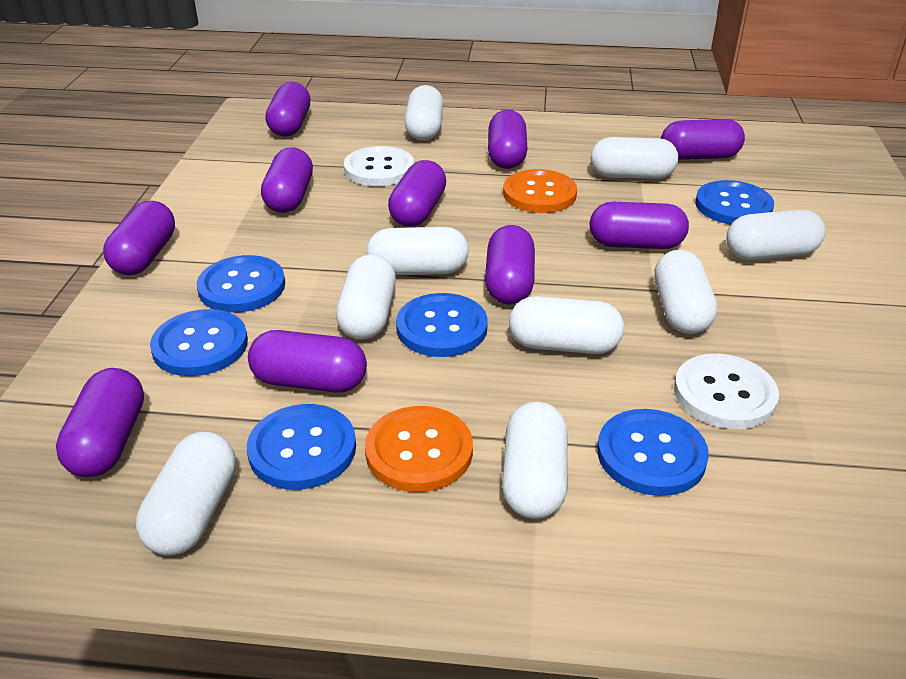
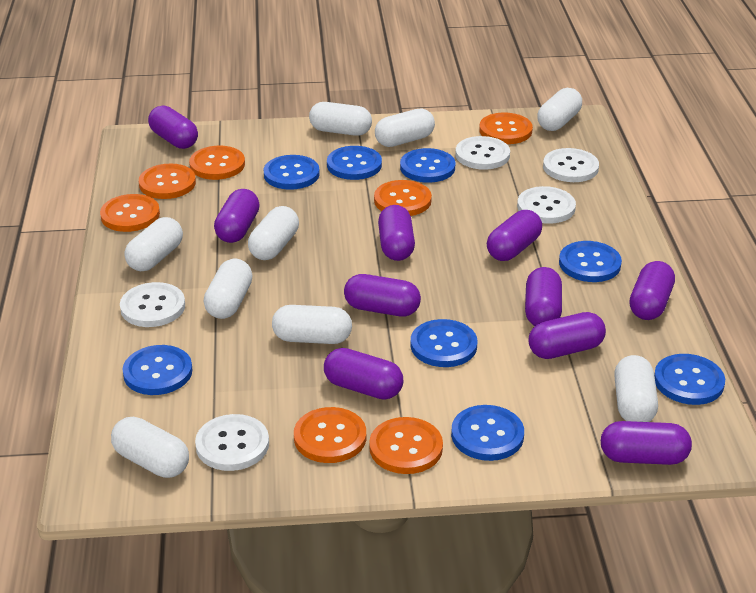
blue button: 6 -> 8
orange button: 2 -> 7
white button: 2 -> 5

